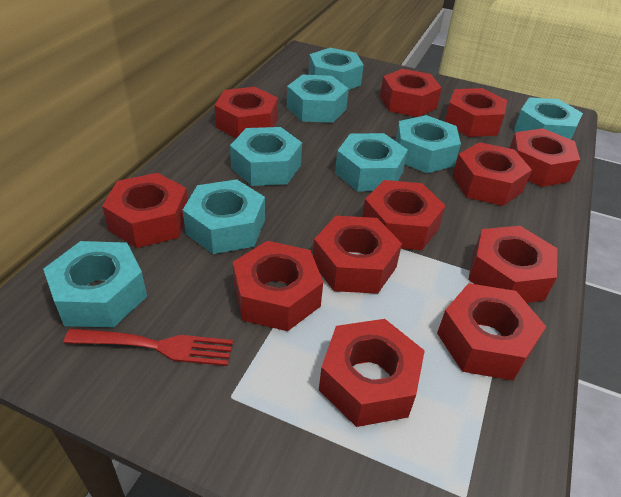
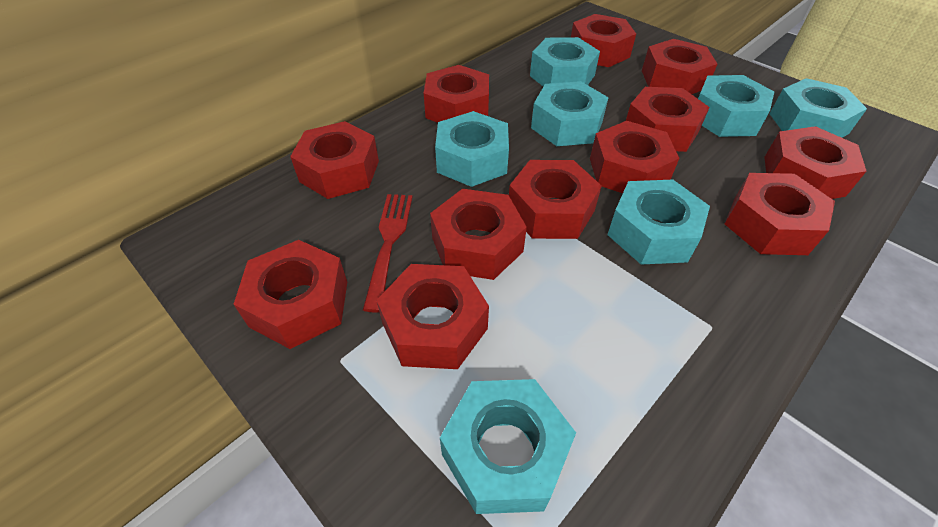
turquoise nut: 8 -> 7

